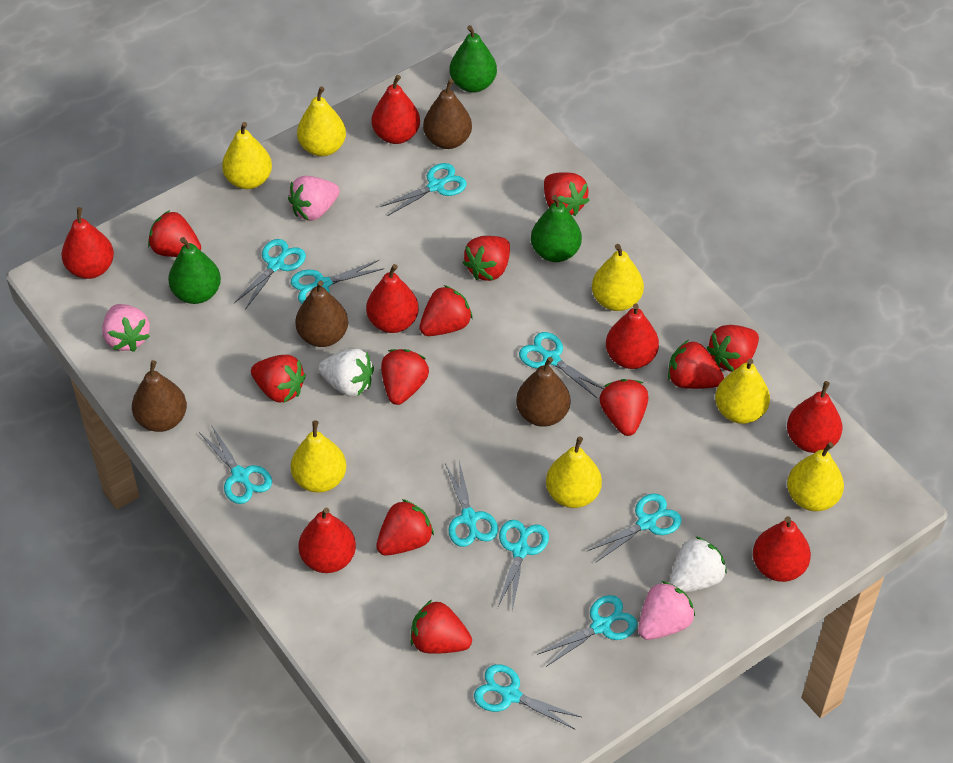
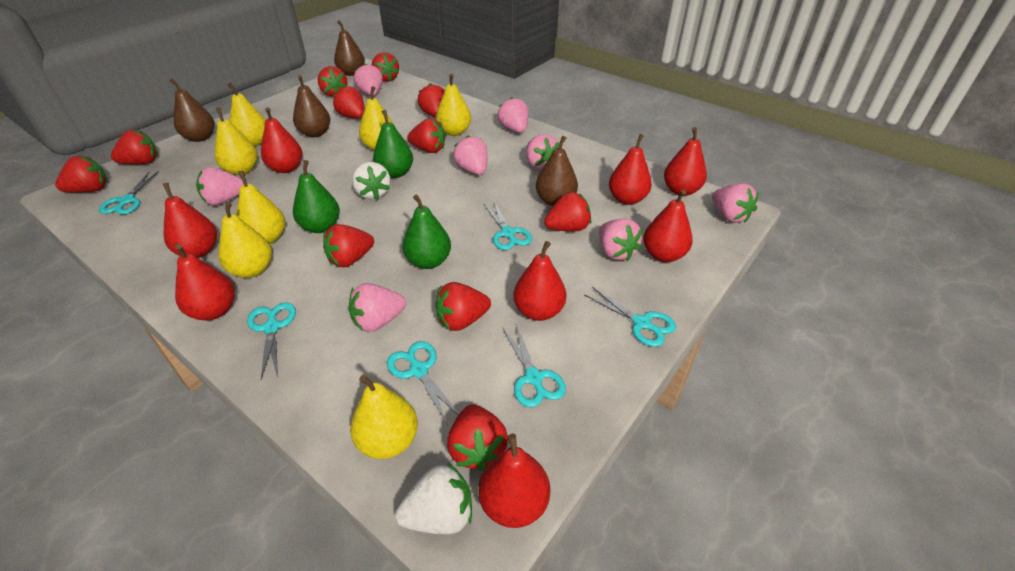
pink strawberry: 3 -> 8
red pear: 7 -> 8
turquoise scissors: 10 -> 6

